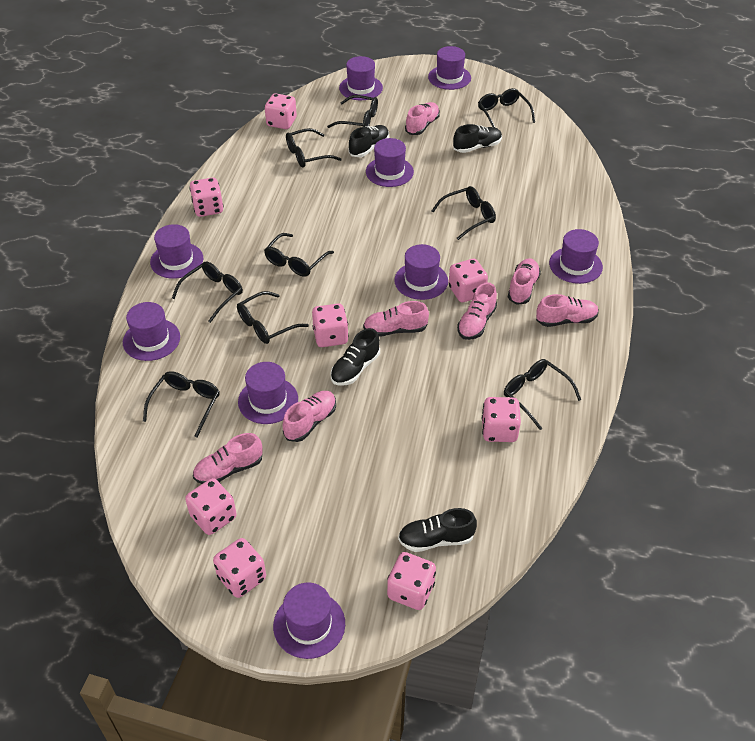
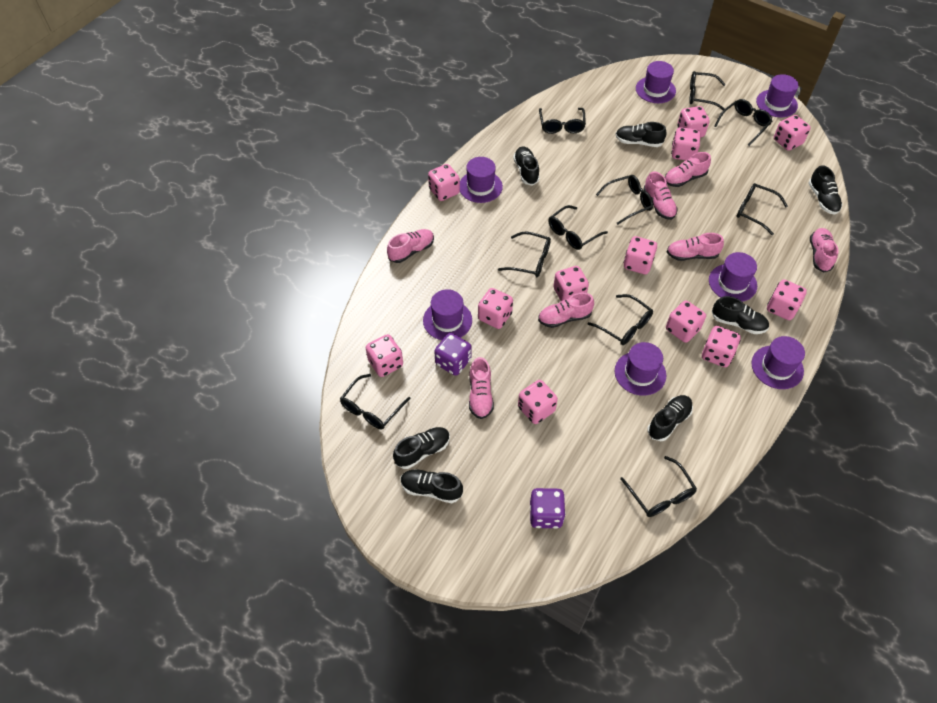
black glasses: 9 -> 10
black shoe: 4 -> 7
pink dice: 8 -> 12
purple dice: 0 -> 2
purple hat: 9 -> 7

